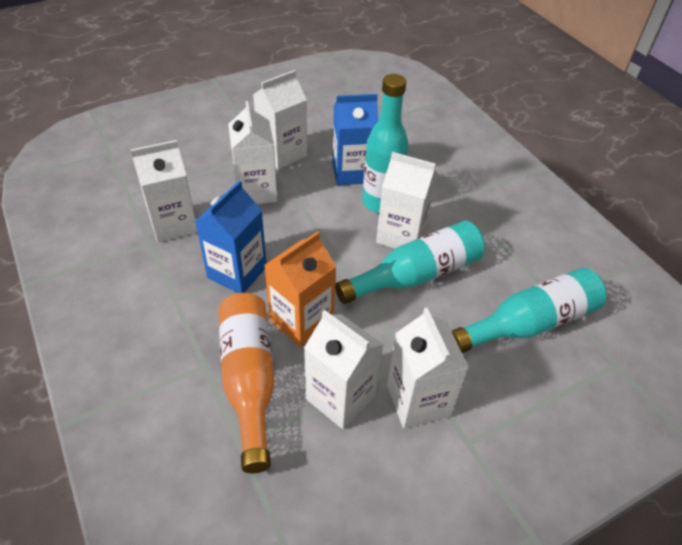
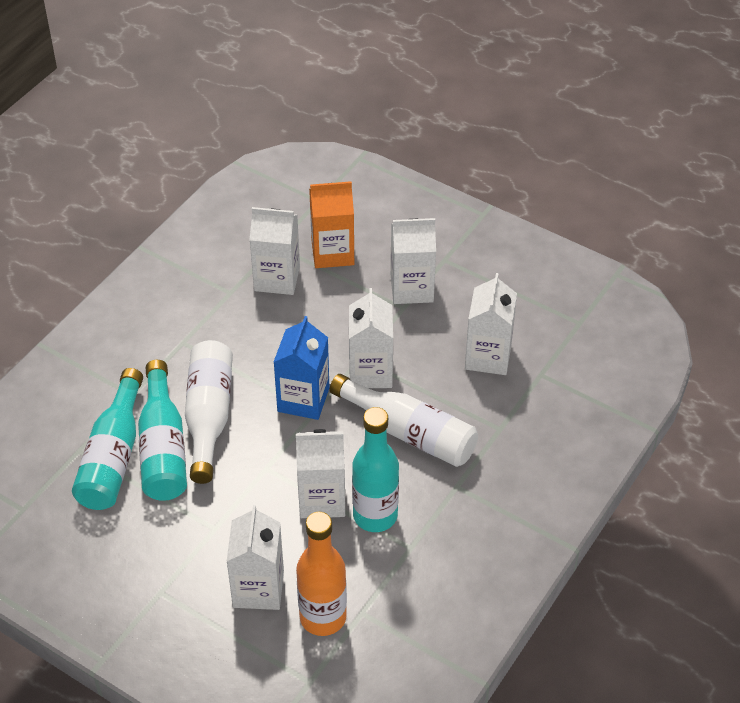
blue carton: 2 -> 1
white bottle: 0 -> 2

